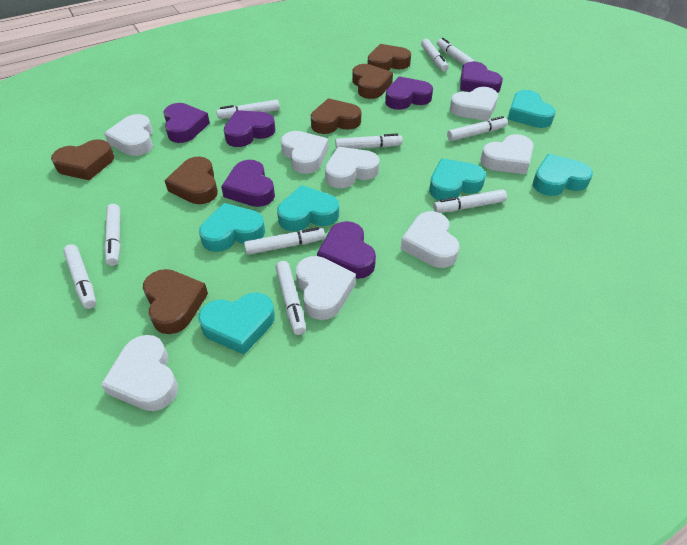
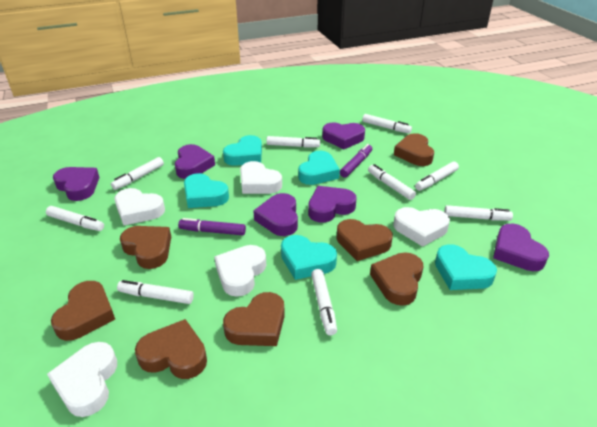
brown heart: 6 -> 7
purple marker: 0 -> 2
turquoise heart: 6 -> 5
white heart: 8 -> 5
white marker: 10 -> 9

